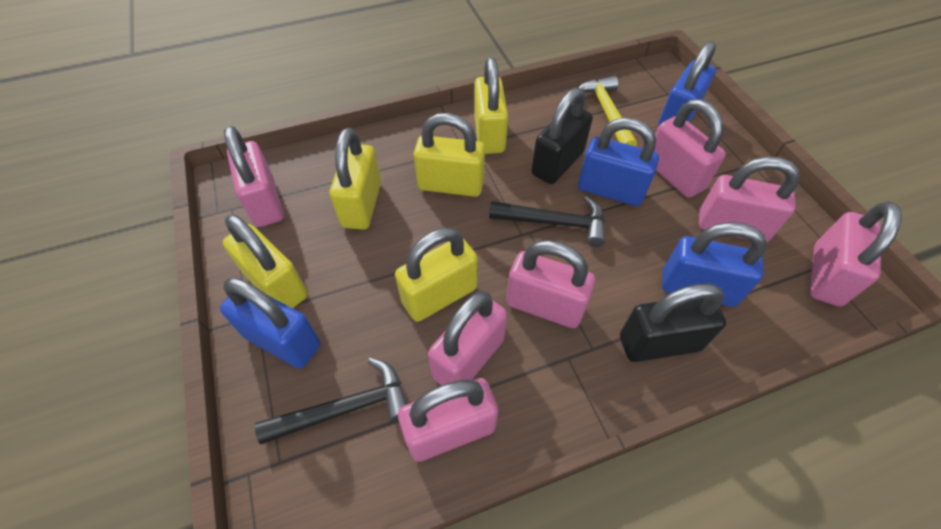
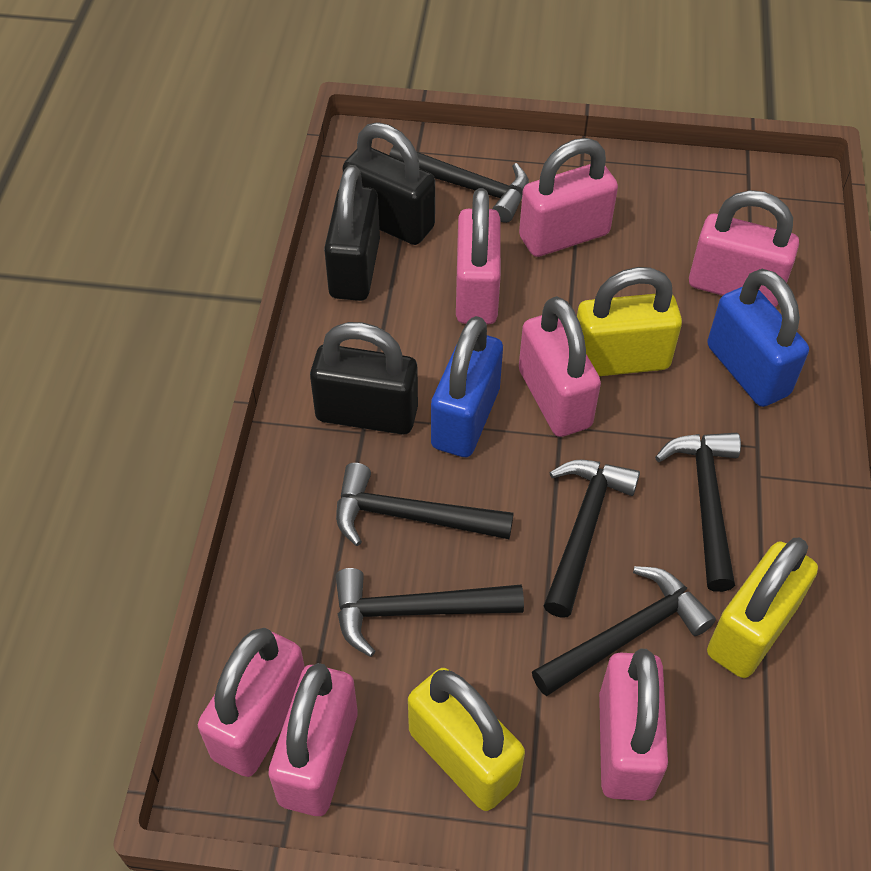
black hammer: 2 -> 6
black padlock: 2 -> 3
blue padlock: 4 -> 2
yellow hammer: 1 -> 0
yellow padlock: 5 -> 3

